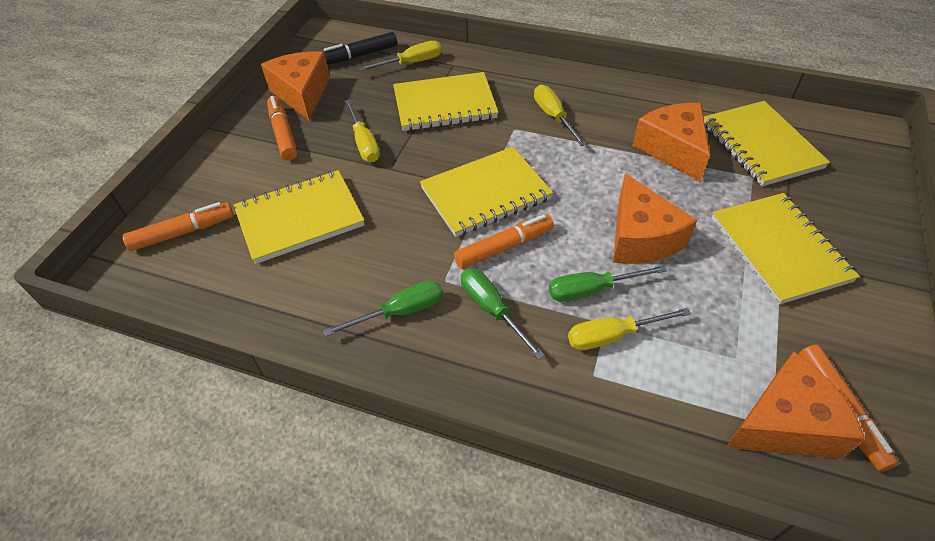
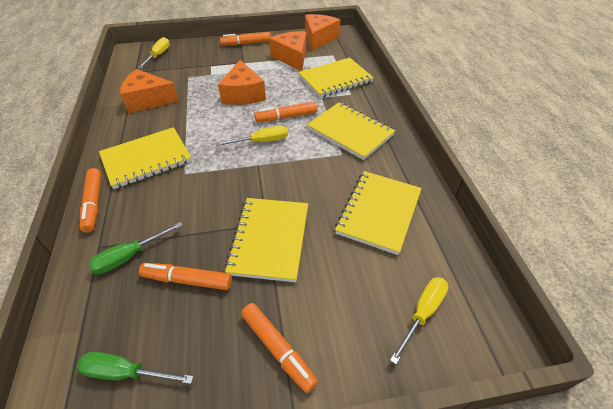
black marker: 1 -> 0
green screwdriver: 3 -> 2
orange marker: 4 -> 5
yellow screwdriver: 4 -> 3

